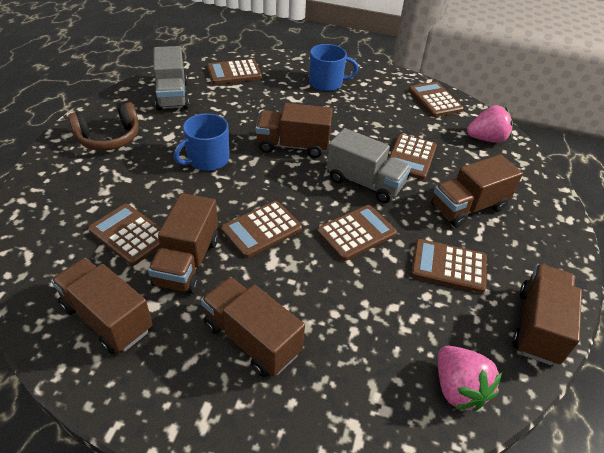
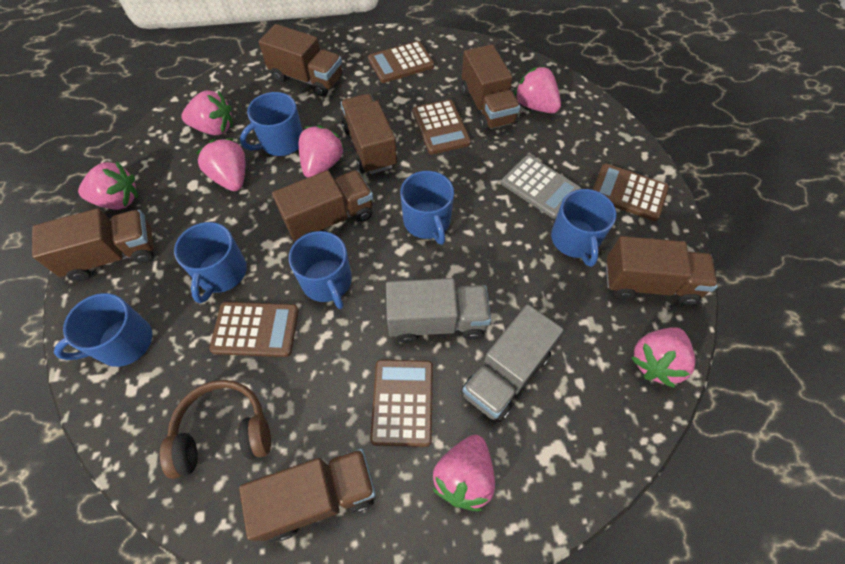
blue mug: 2 -> 6
brown calculator: 7 -> 5
brown truck: 6 -> 7
grey calculator: 0 -> 1
pink strawberry: 2 -> 7

